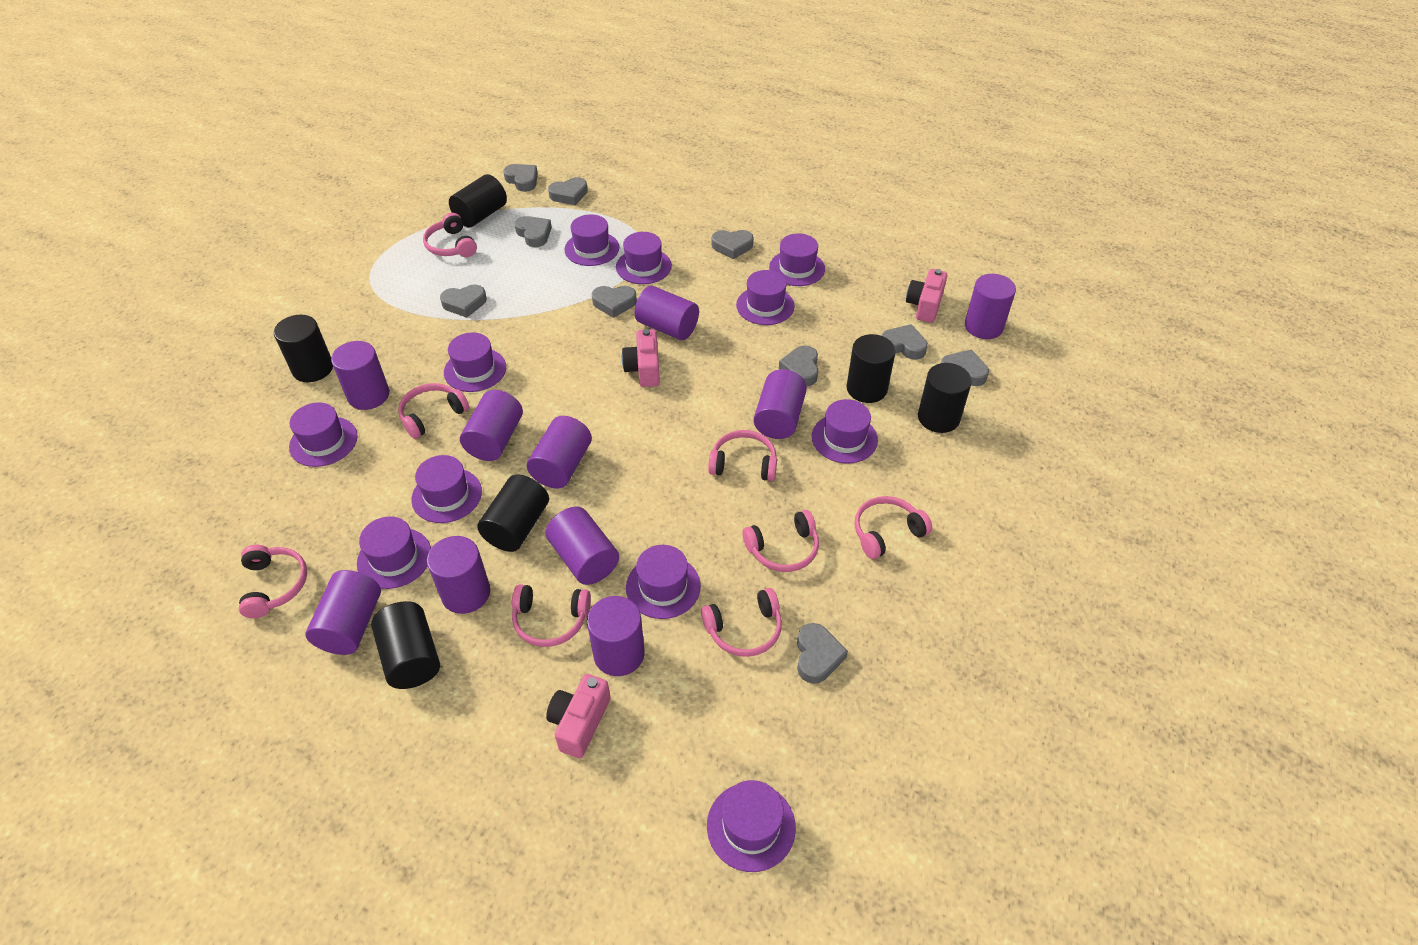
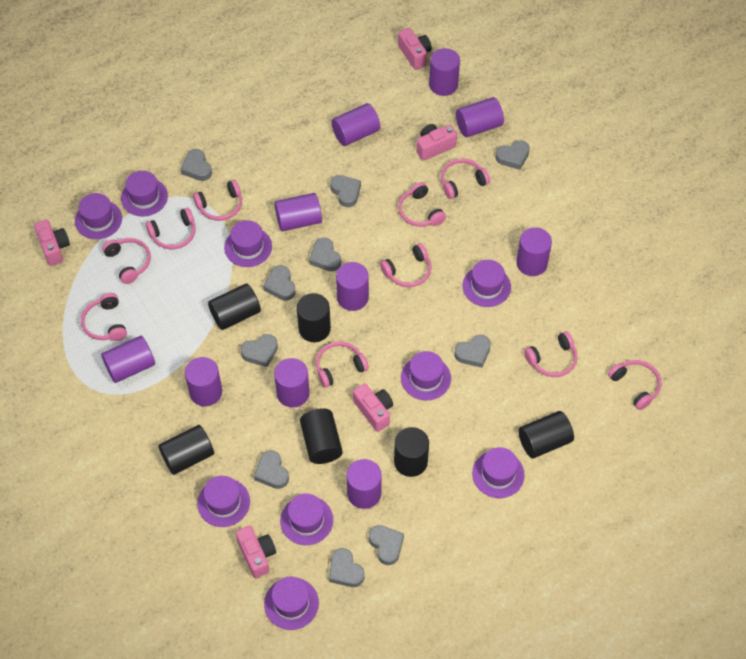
pink camera: 3 -> 5
pink headphones: 8 -> 10
purple hat: 11 -> 9

